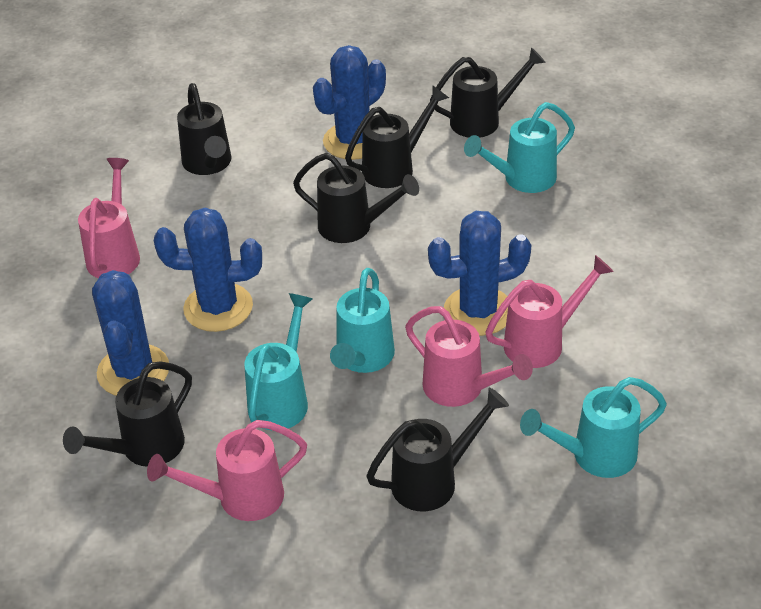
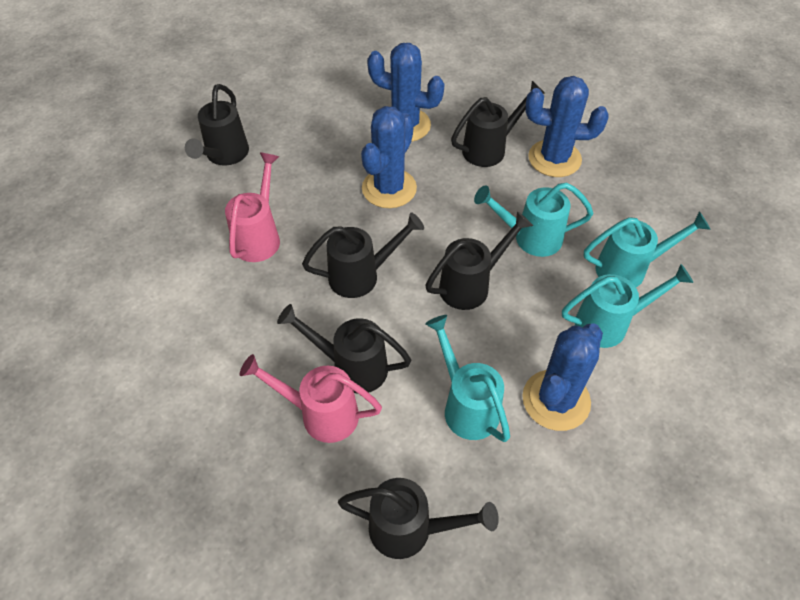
pink watering can: 4 -> 2

